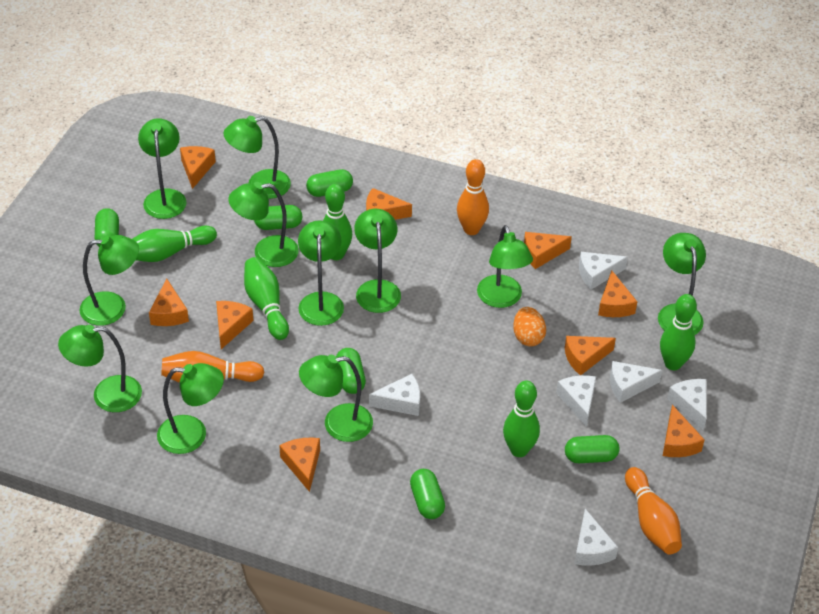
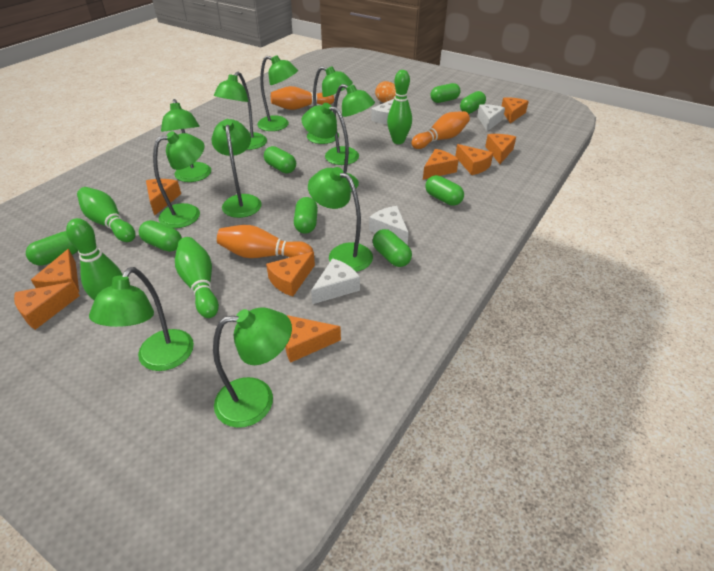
green bowling pin: 5 -> 4
green capsule: 6 -> 8
white cheese: 6 -> 4

